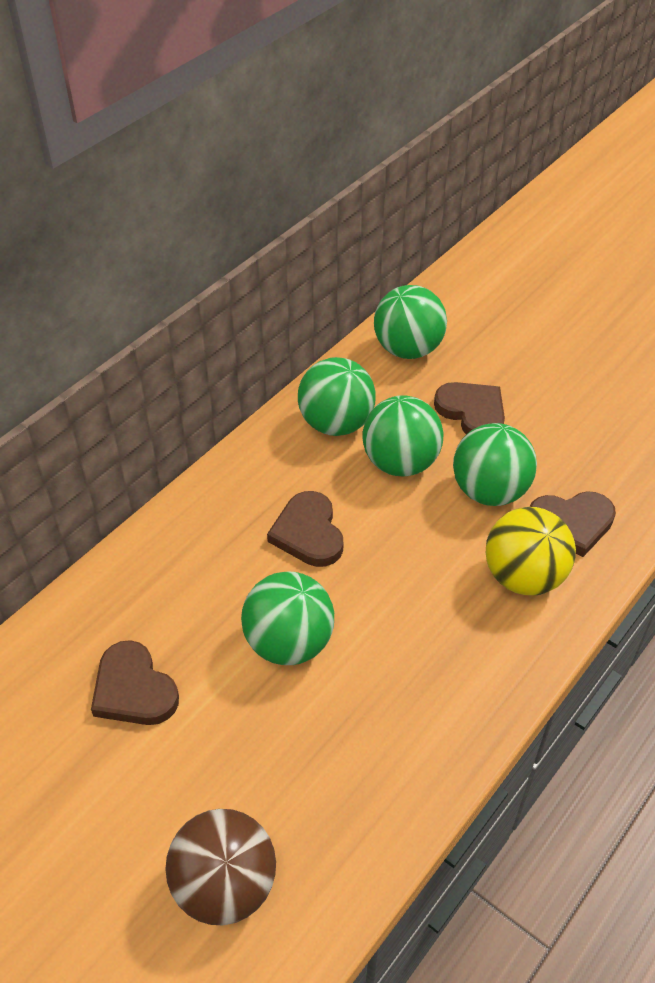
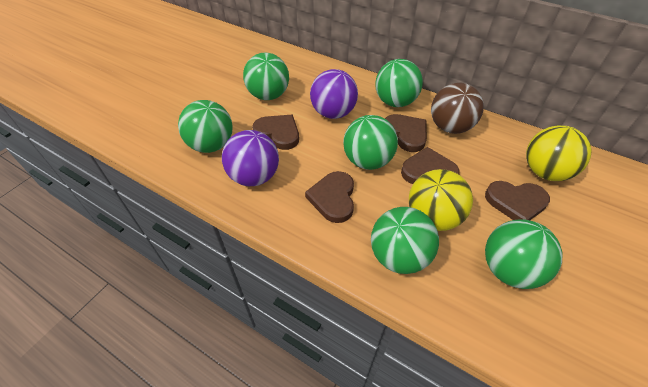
brown heart: 4 -> 5
green ball: 5 -> 6
purple ball: 0 -> 2
yellow ball: 1 -> 2

